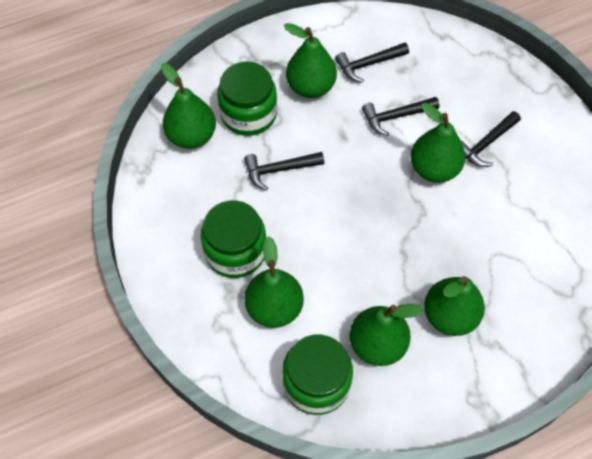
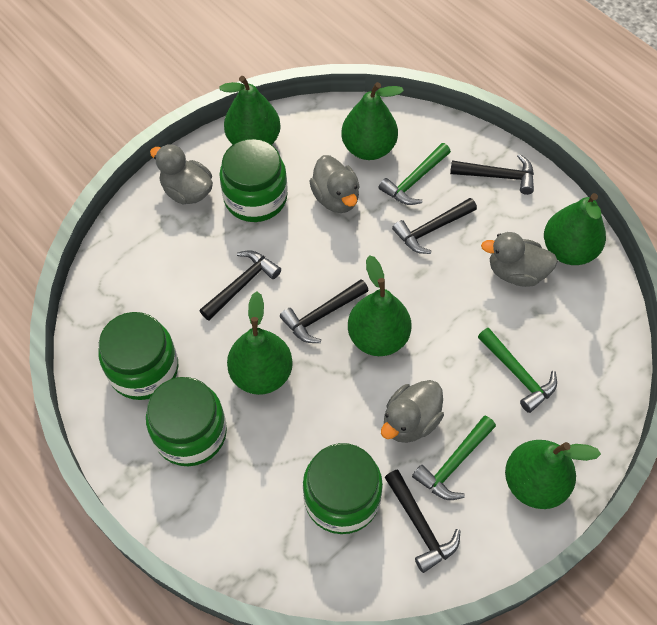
black hammer: 4 -> 5
green hammer: 0 -> 3
green jar: 3 -> 4
grey duck: 0 -> 4

